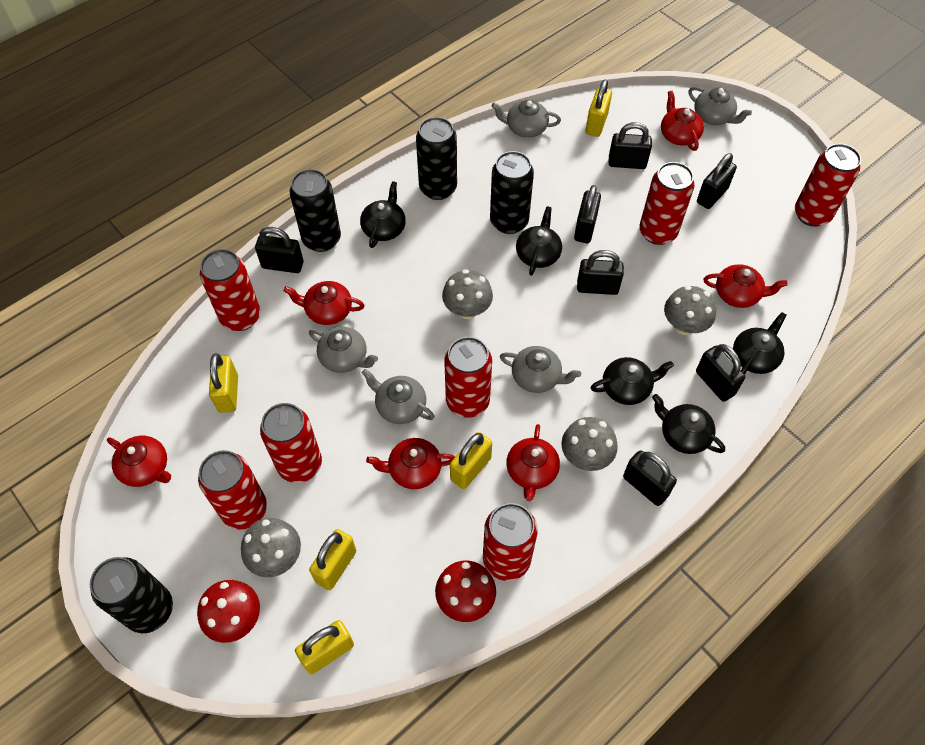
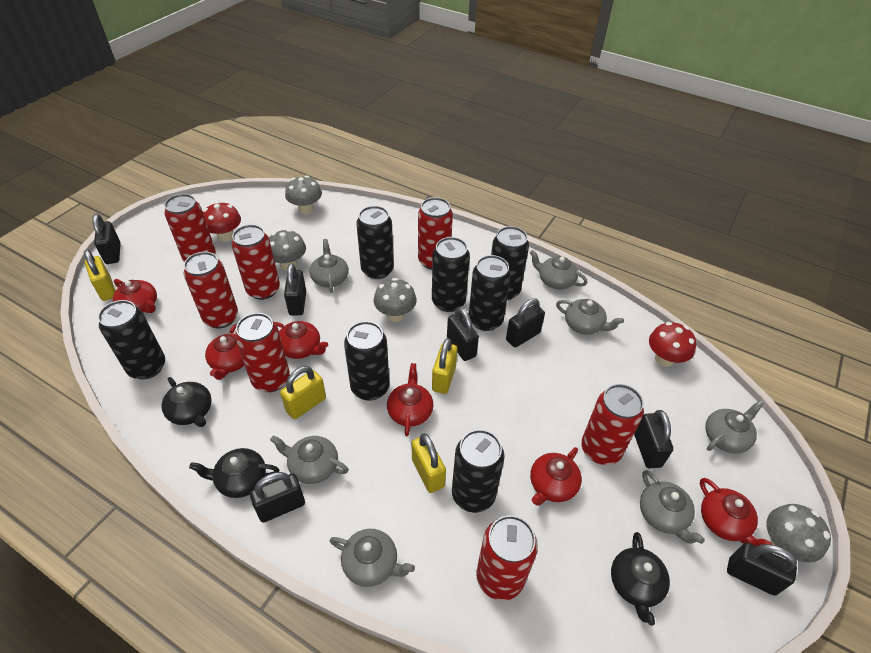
black can: 4 -> 7
black teapot: 5 -> 3
grey teapot: 5 -> 7
yellow padlock: 5 -> 4

